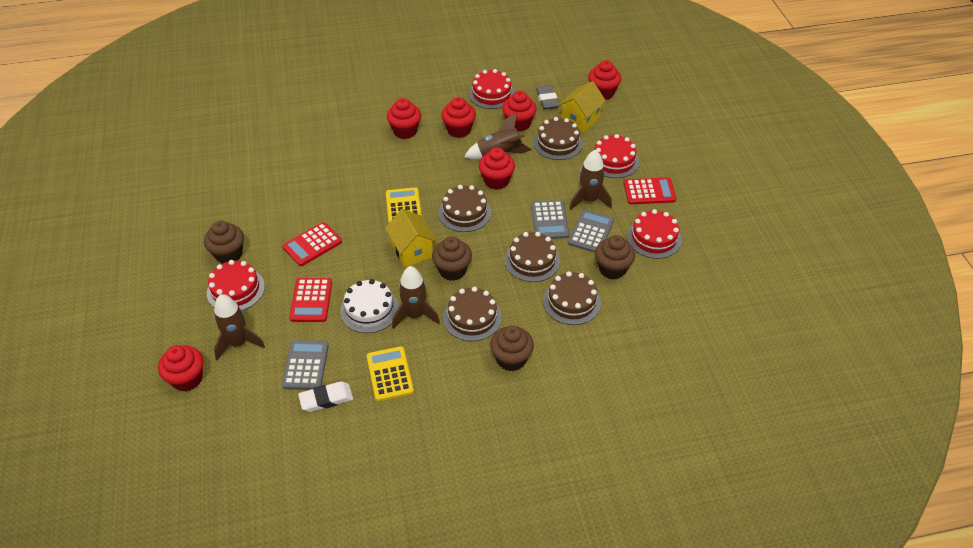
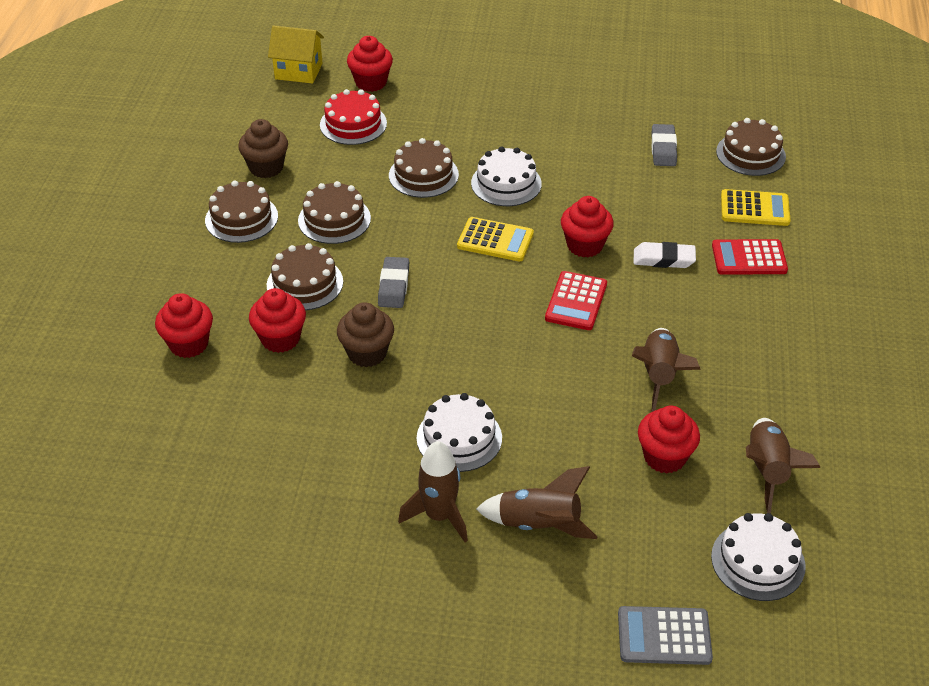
brown cupcake: 4 -> 2
grey calculator: 3 -> 1
grey eraser: 1 -> 2
red cake: 4 -> 1
red calculator: 3 -> 2
red cupcake: 6 -> 5
white cake: 1 -> 3
yellow house: 2 -> 1

